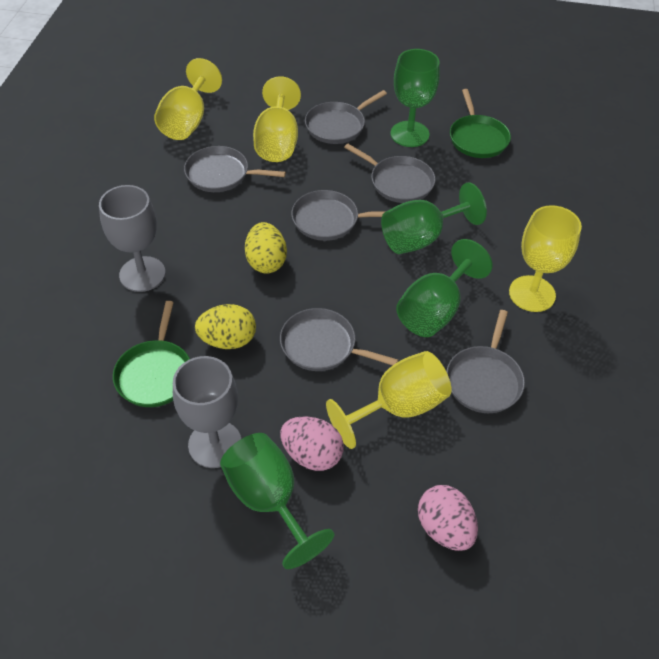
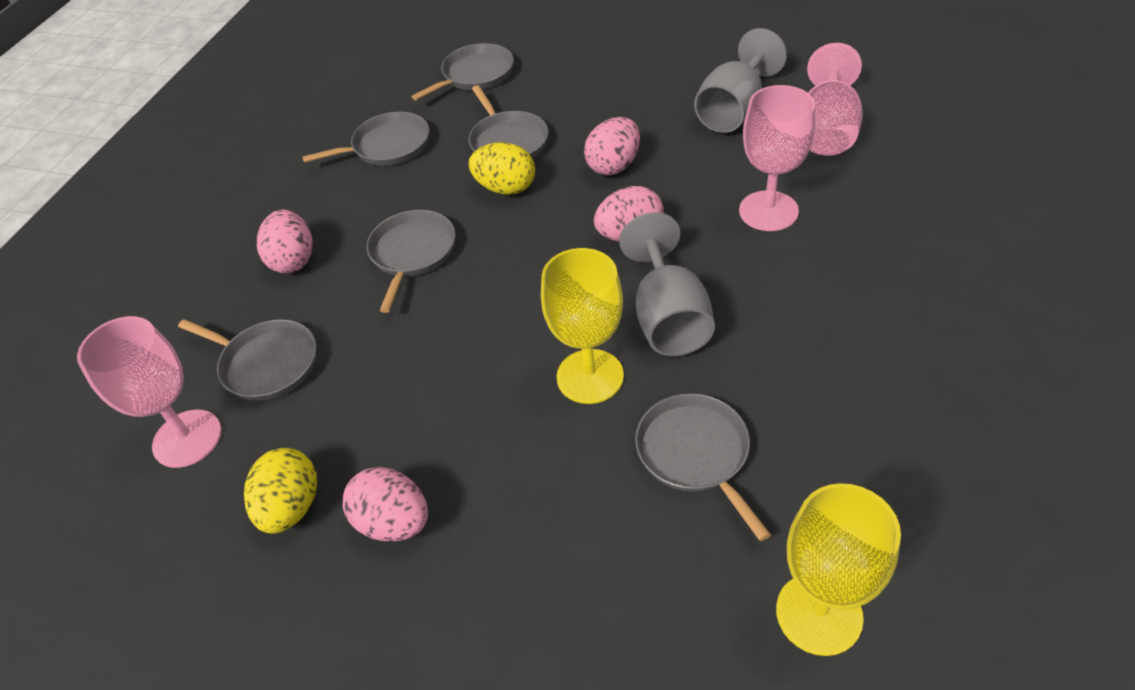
green goblet: 4 -> 0
green pan: 2 -> 0
pink egg: 2 -> 4
pink goblet: 0 -> 3
yellow goblet: 4 -> 2

